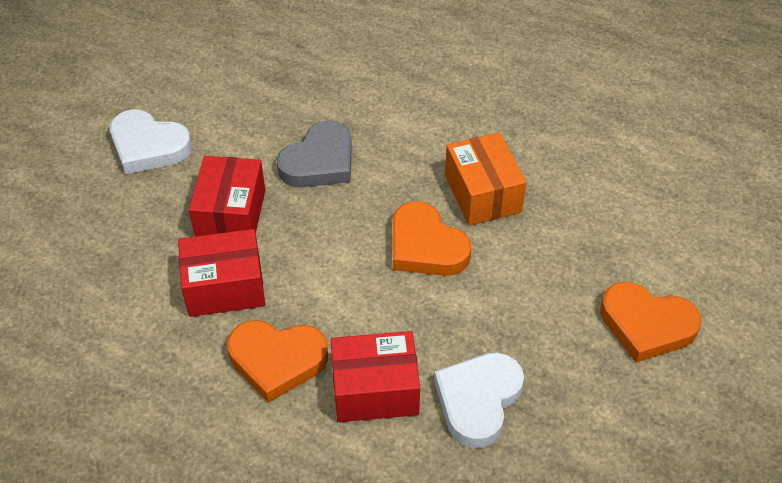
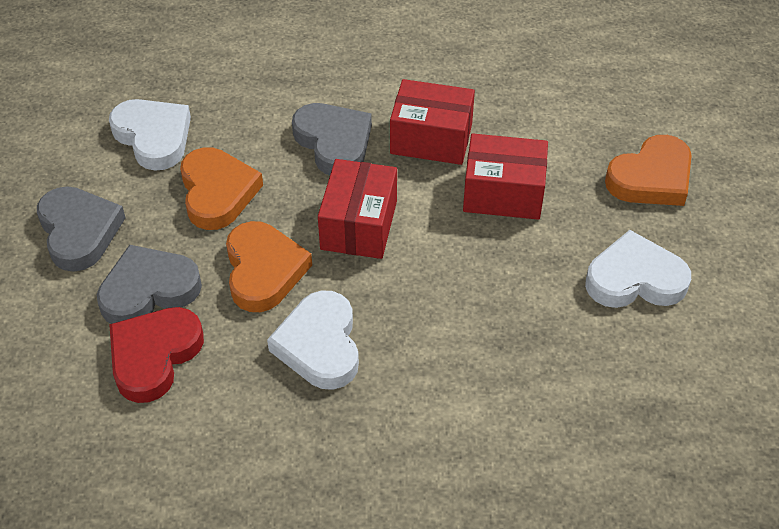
grey heart: 1 -> 3
orange box: 1 -> 0
red heart: 0 -> 1
white heart: 2 -> 3

